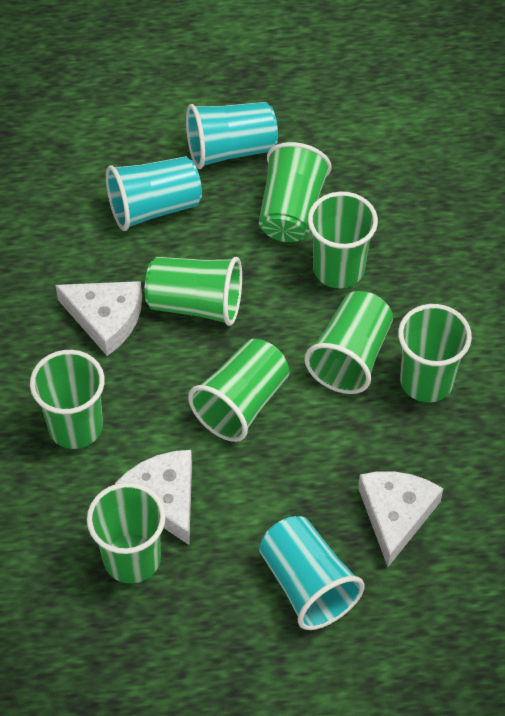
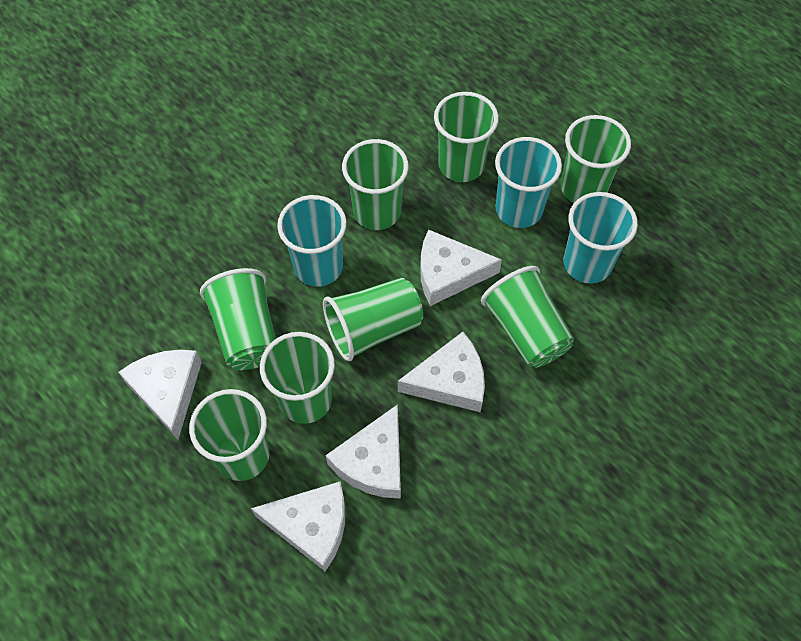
white cheese: 3 -> 5

